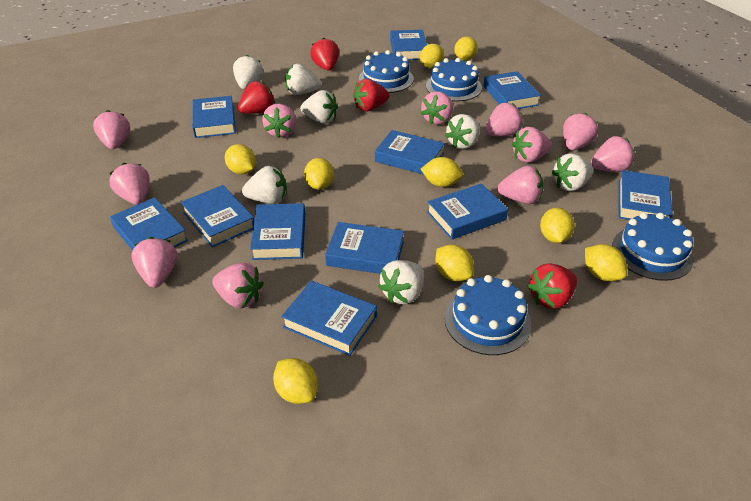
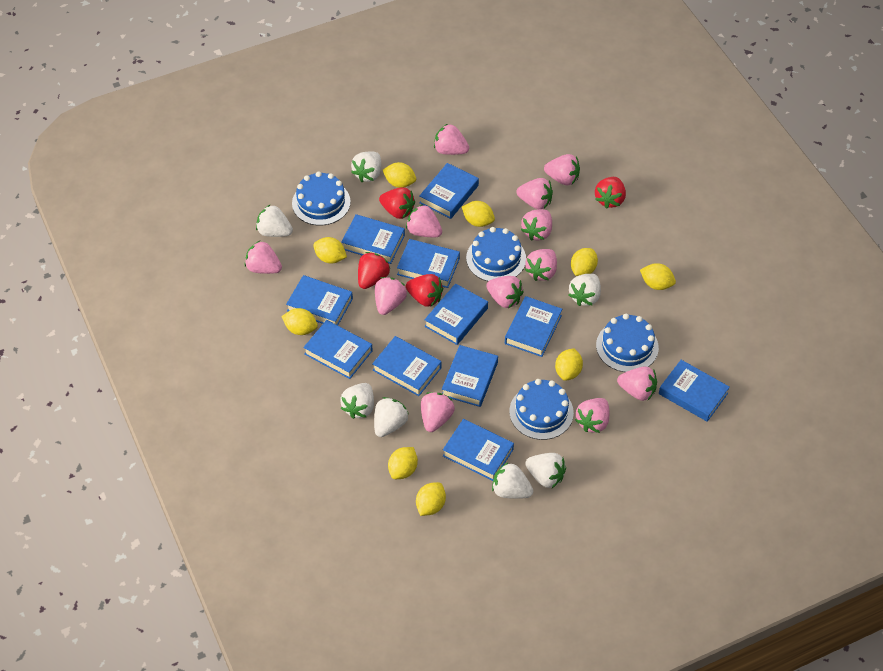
pink strawberry: 11 -> 12

